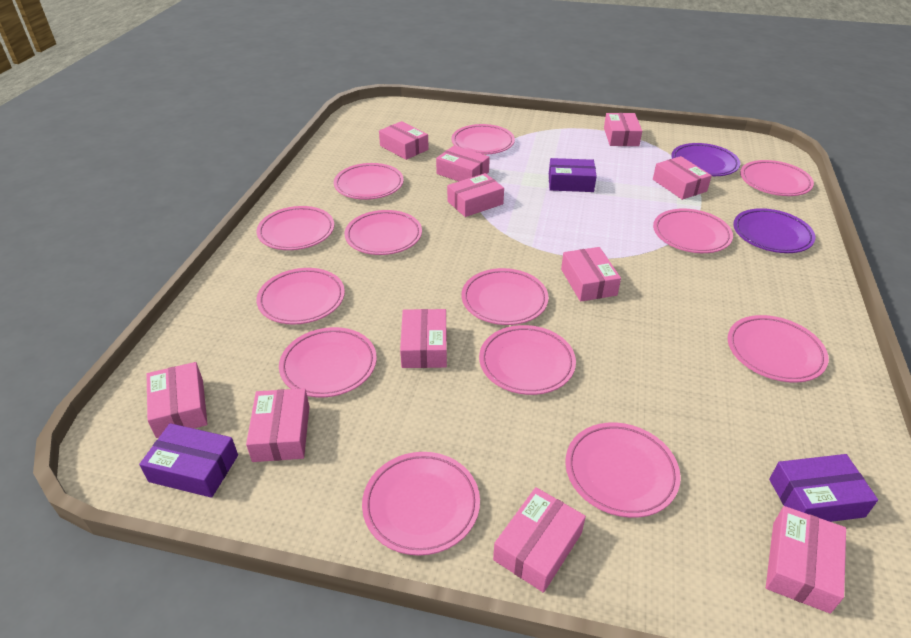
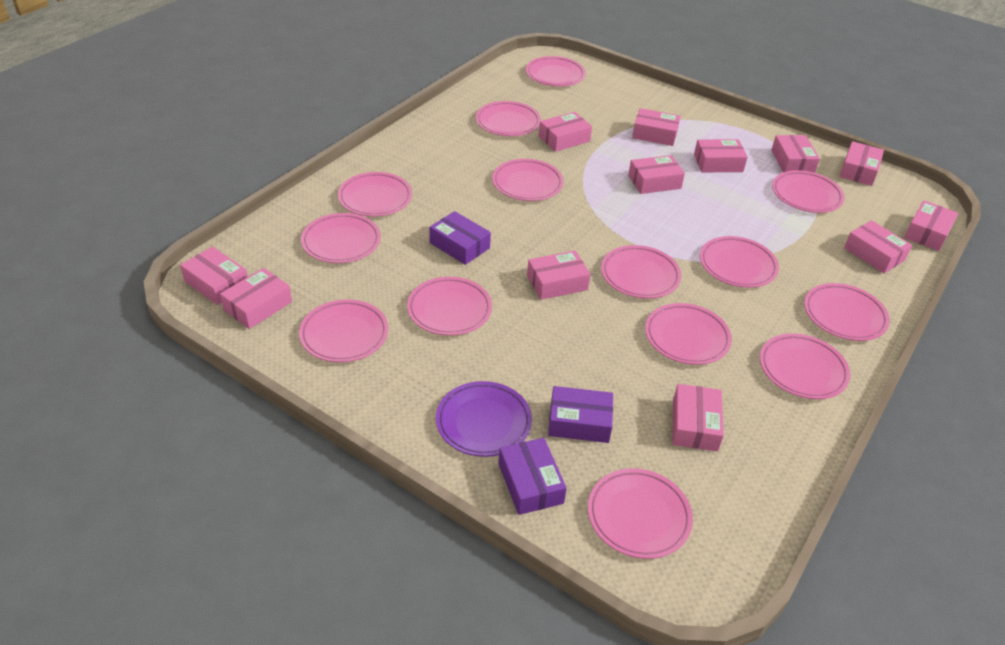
pink box: 11 -> 12
pink plate: 13 -> 14
purple plate: 2 -> 1

